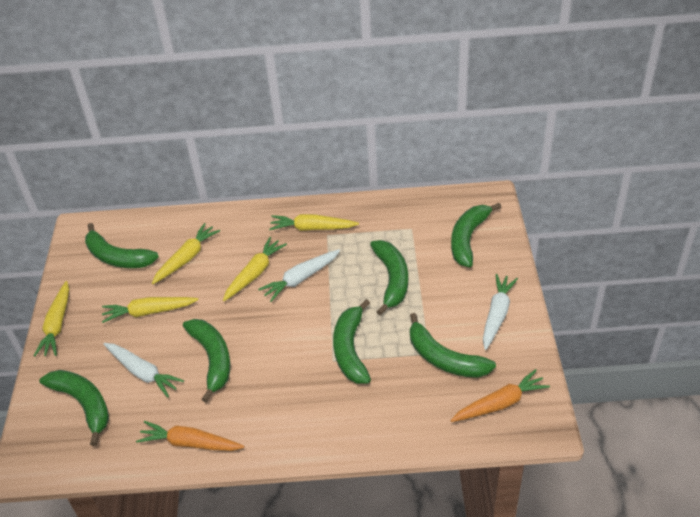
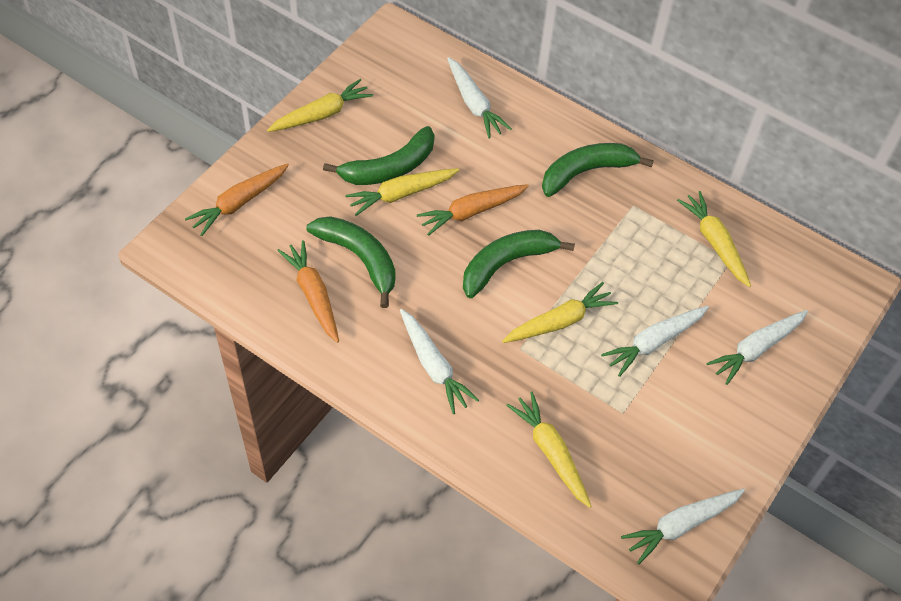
green banana: 7 -> 4
orange carrot: 2 -> 3
white carrot: 3 -> 5

